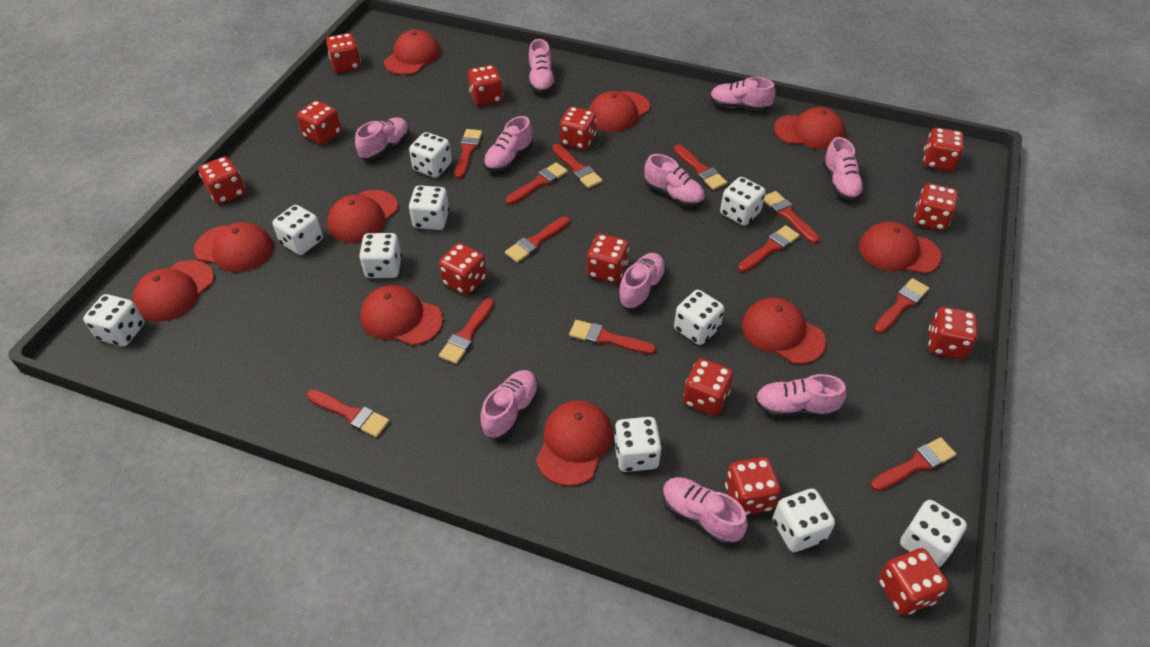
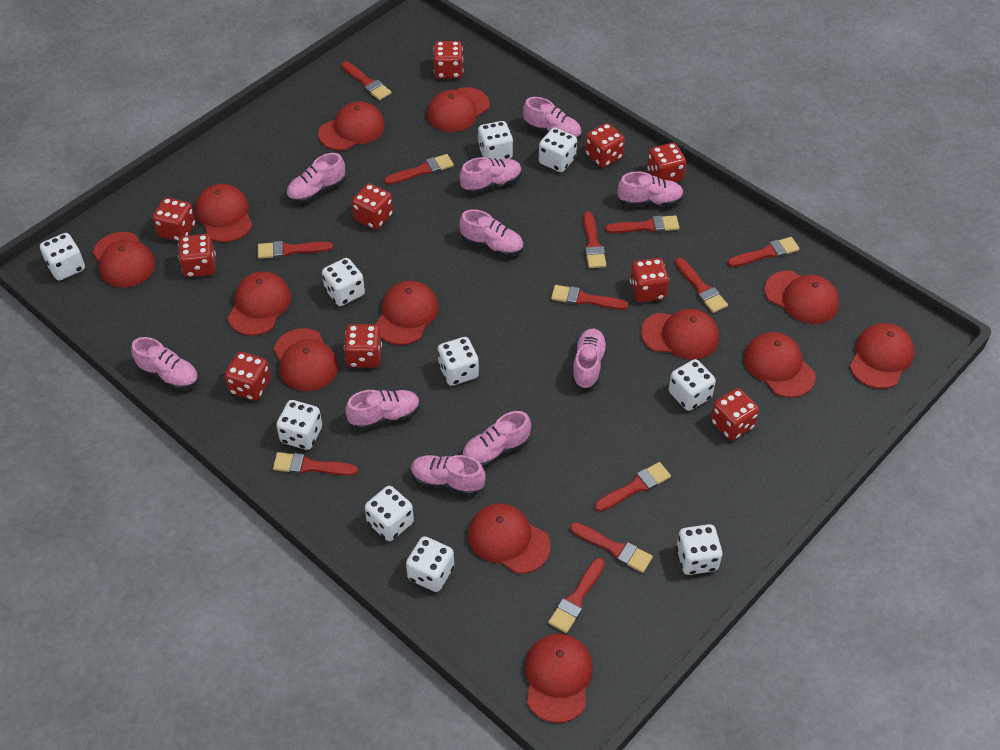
red cap: 10 -> 13
red dice: 13 -> 10

